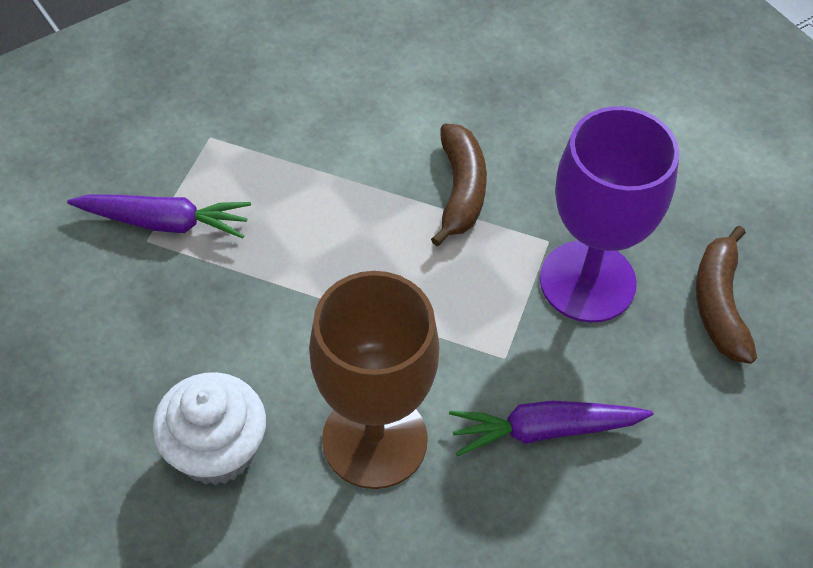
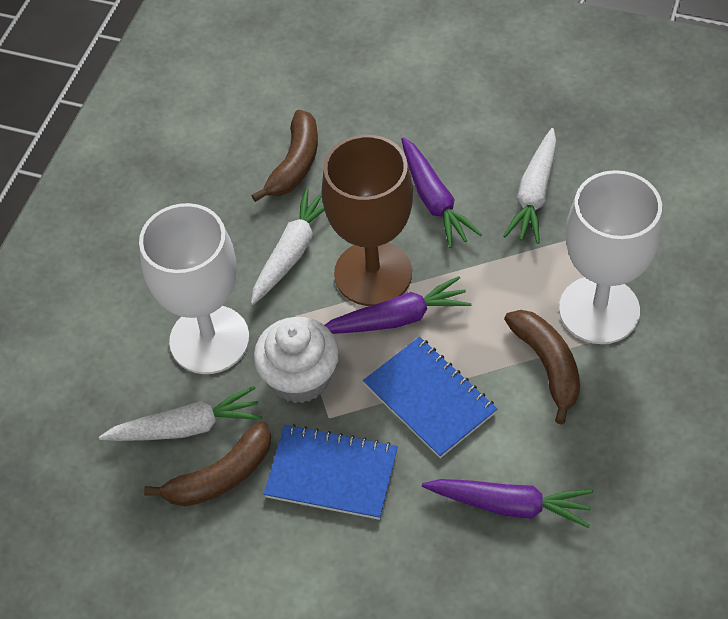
blue notebook: 0 -> 2
brown banana: 2 -> 3
purple carrot: 2 -> 3
purple goblet: 1 -> 0
white carrot: 0 -> 3
white goblet: 0 -> 2

